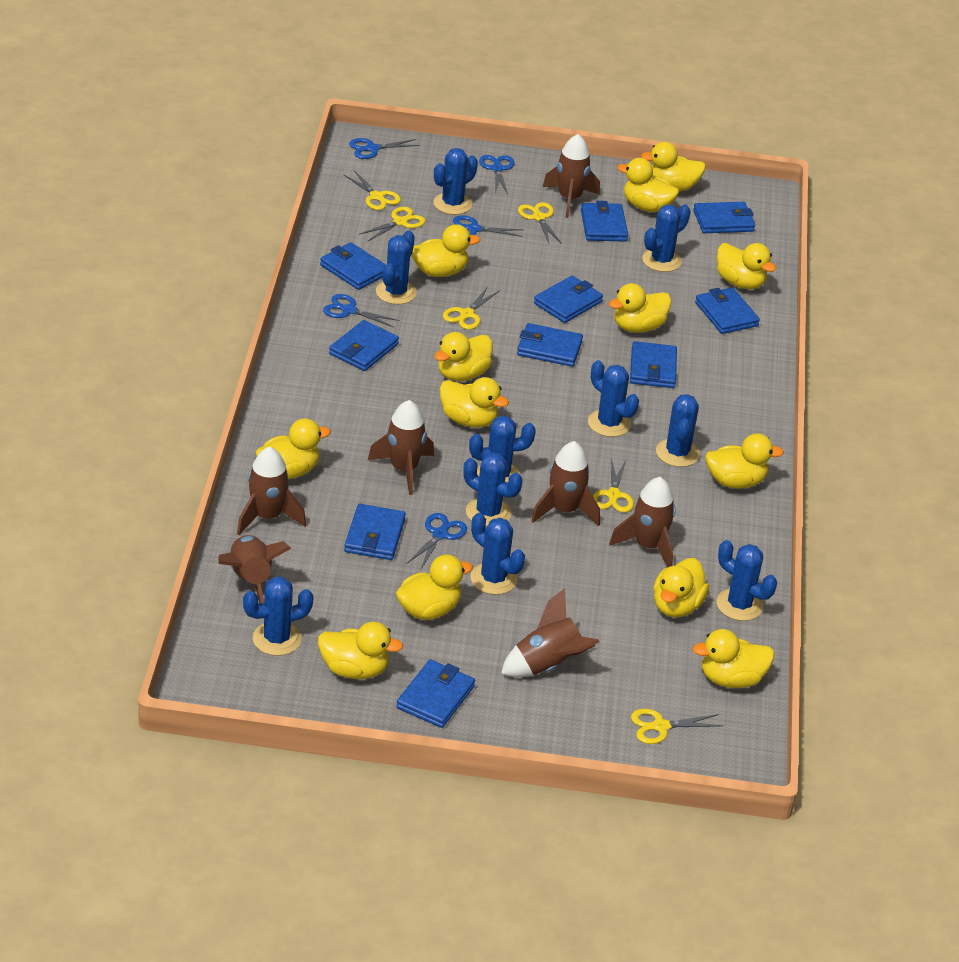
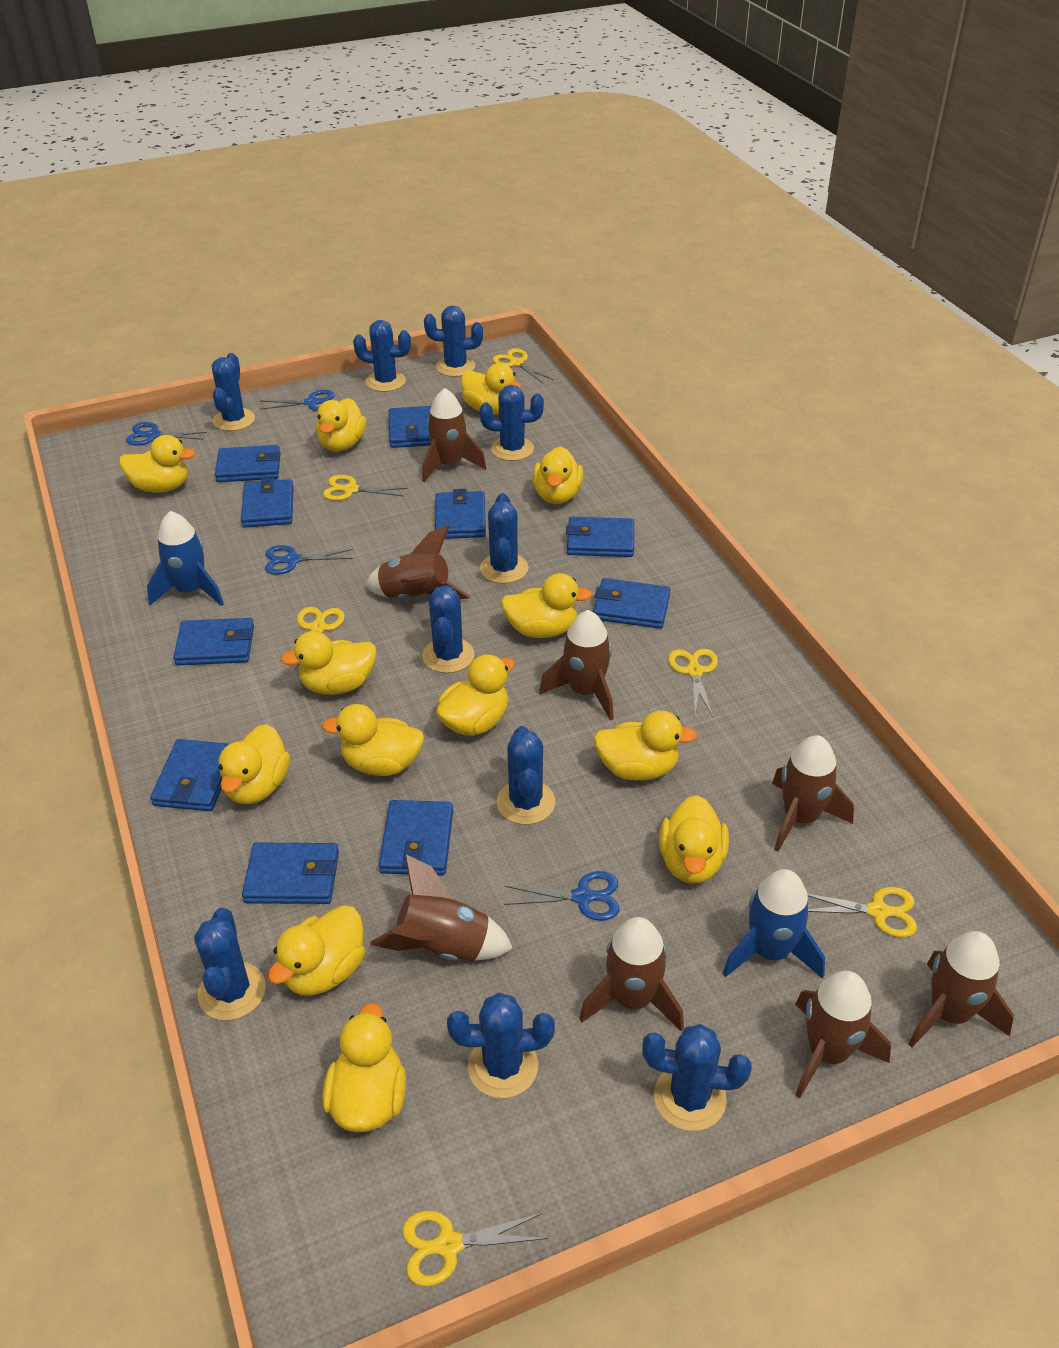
blue rocket: 0 -> 2
blue scissors: 5 -> 4
brown rocket: 7 -> 8

